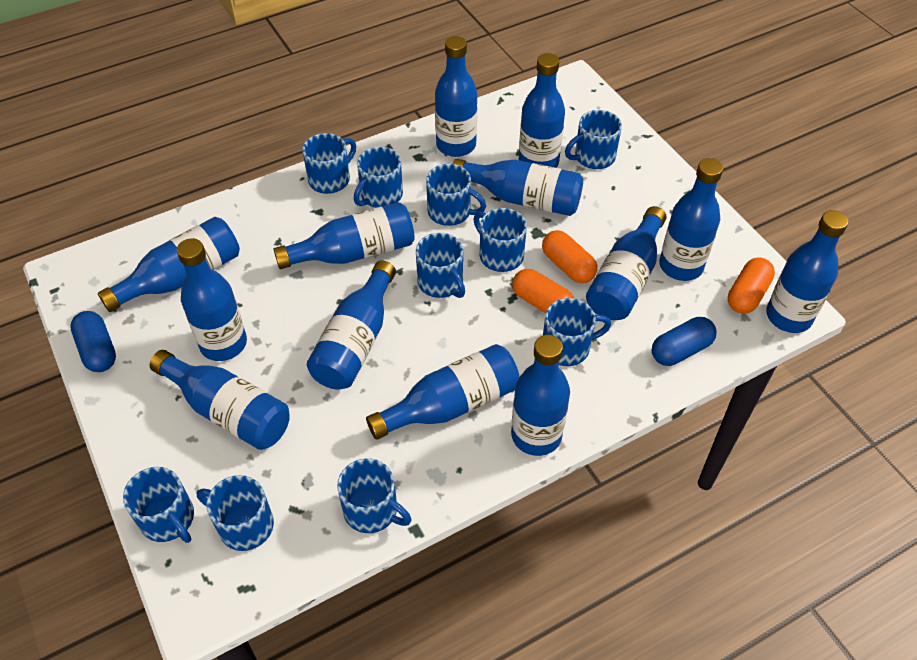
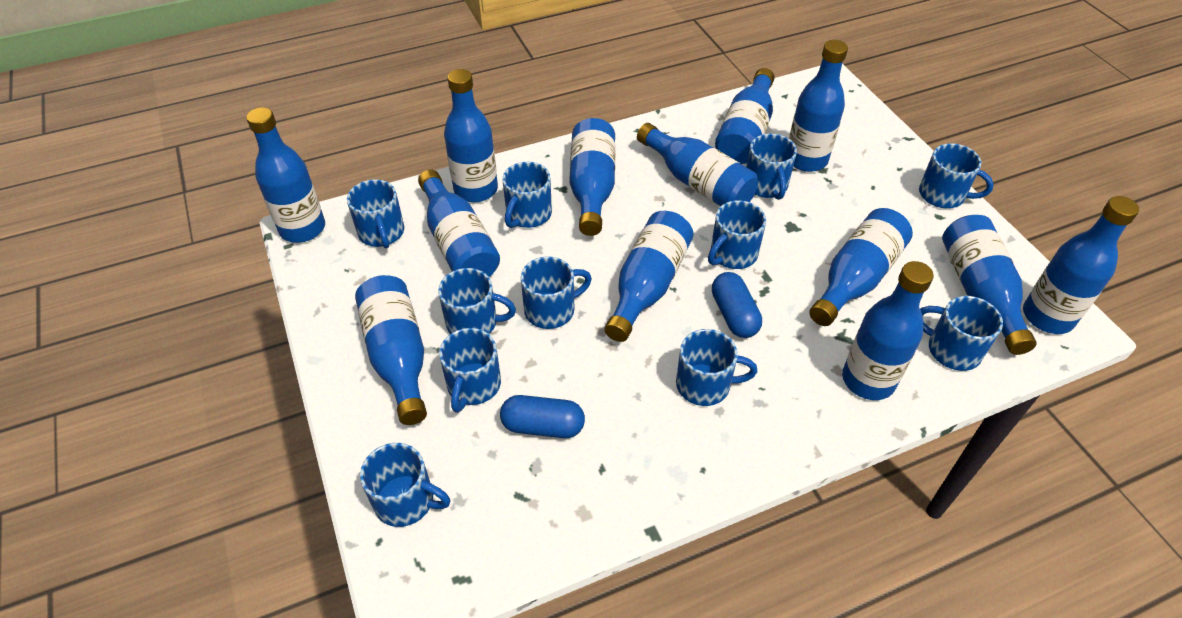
blue mug: 10 -> 11
orange capsule: 3 -> 0

